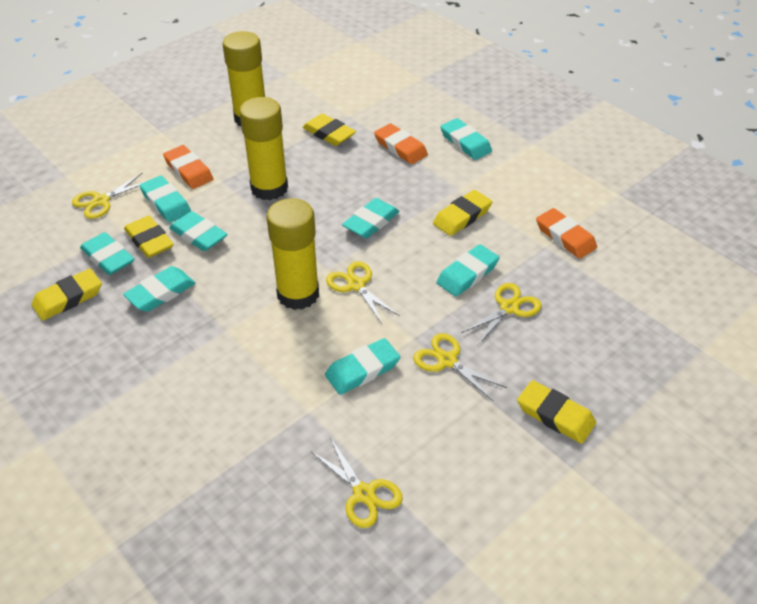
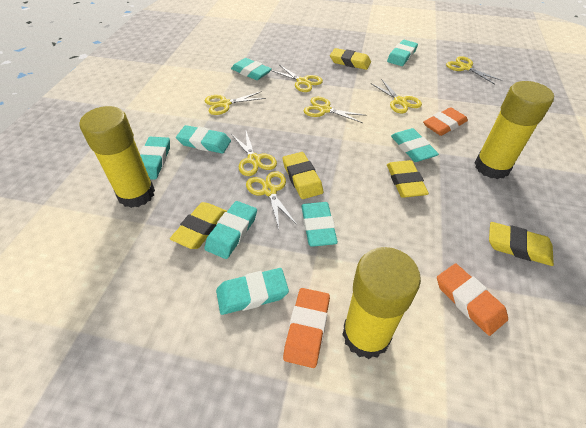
yellow scissors: 5 -> 7

